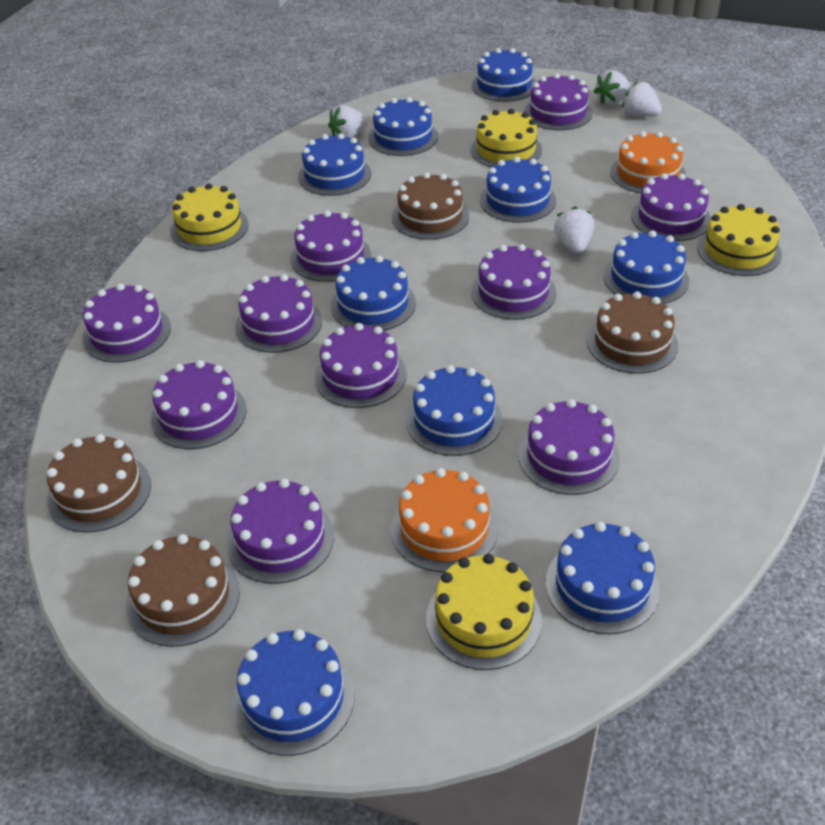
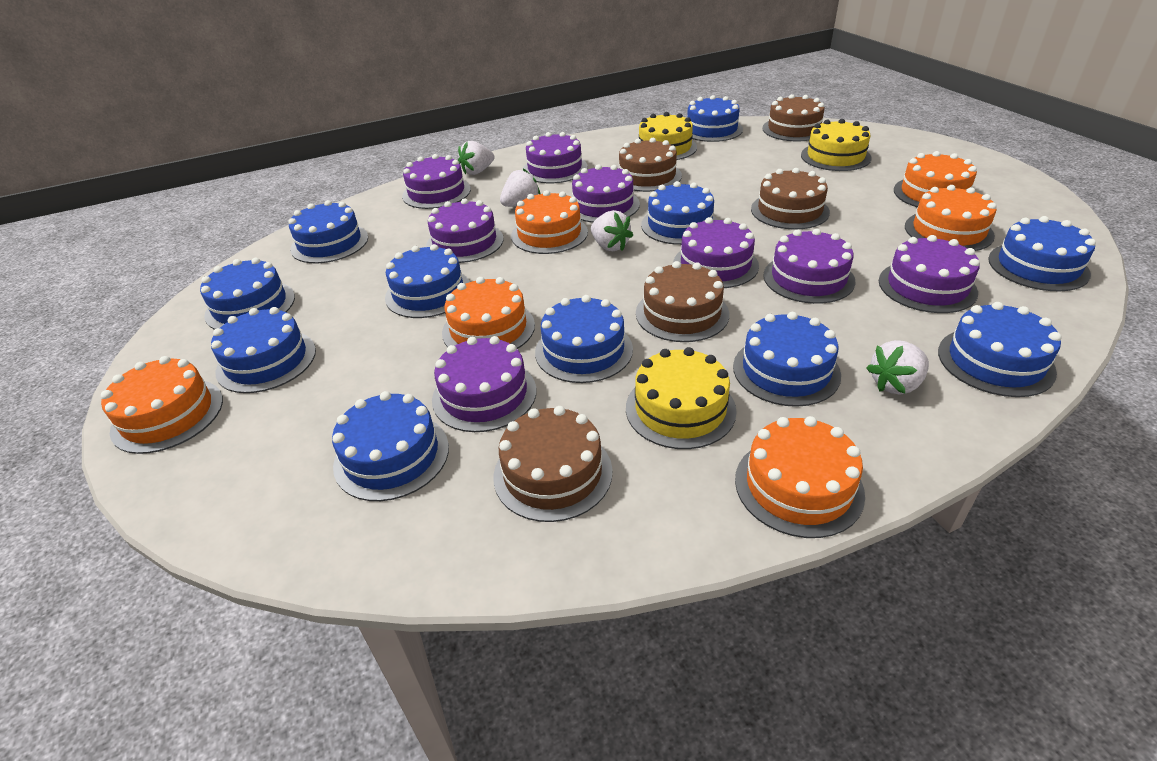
blue cake: 9 -> 11
brown cake: 4 -> 5
orange cake: 2 -> 6
purple cake: 10 -> 8
yellow cake: 4 -> 3

